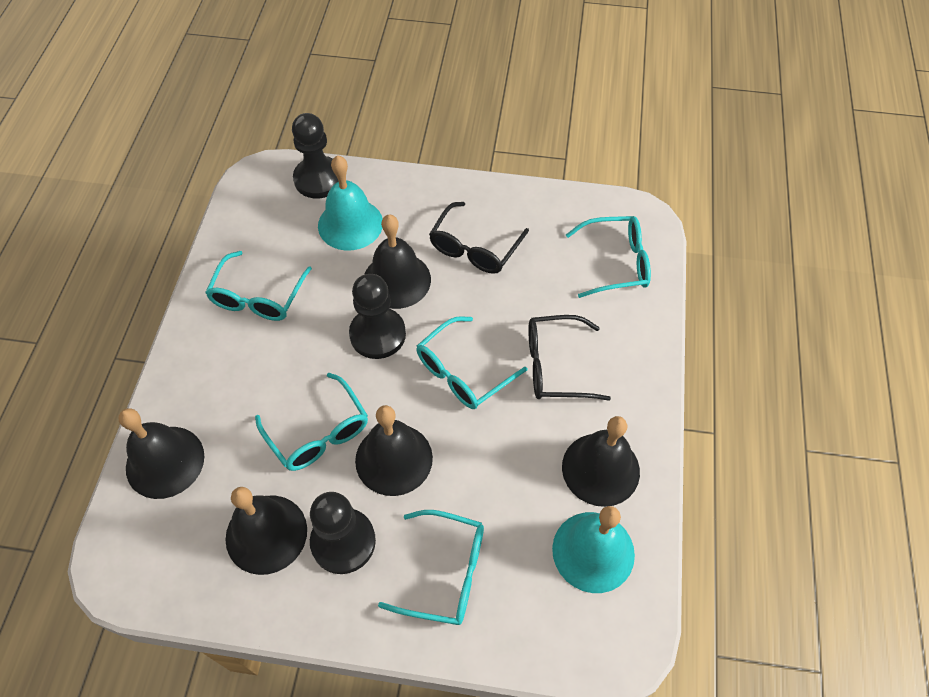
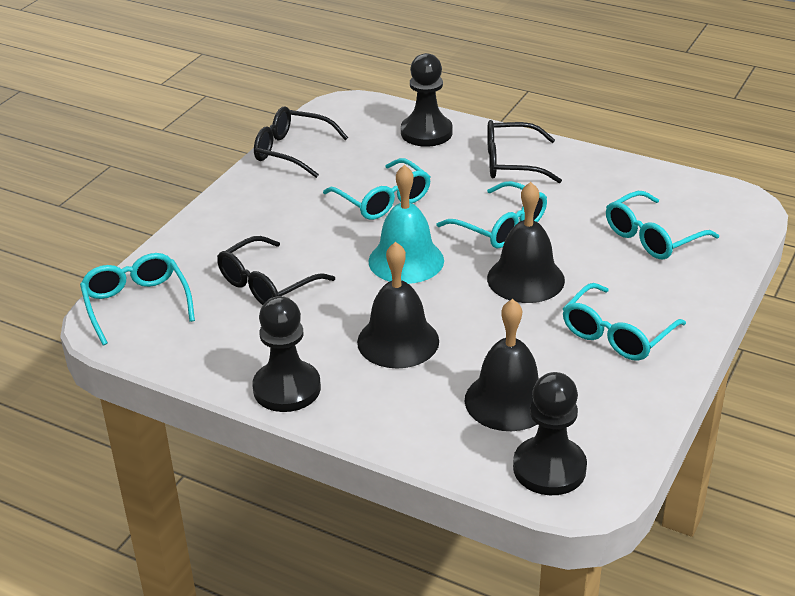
black bell: 5 -> 3
black glasses: 2 -> 3
turquoise bell: 2 -> 1

